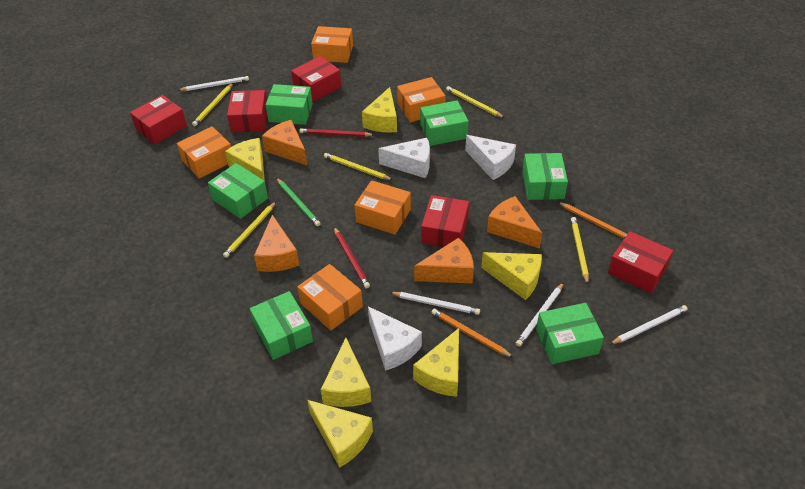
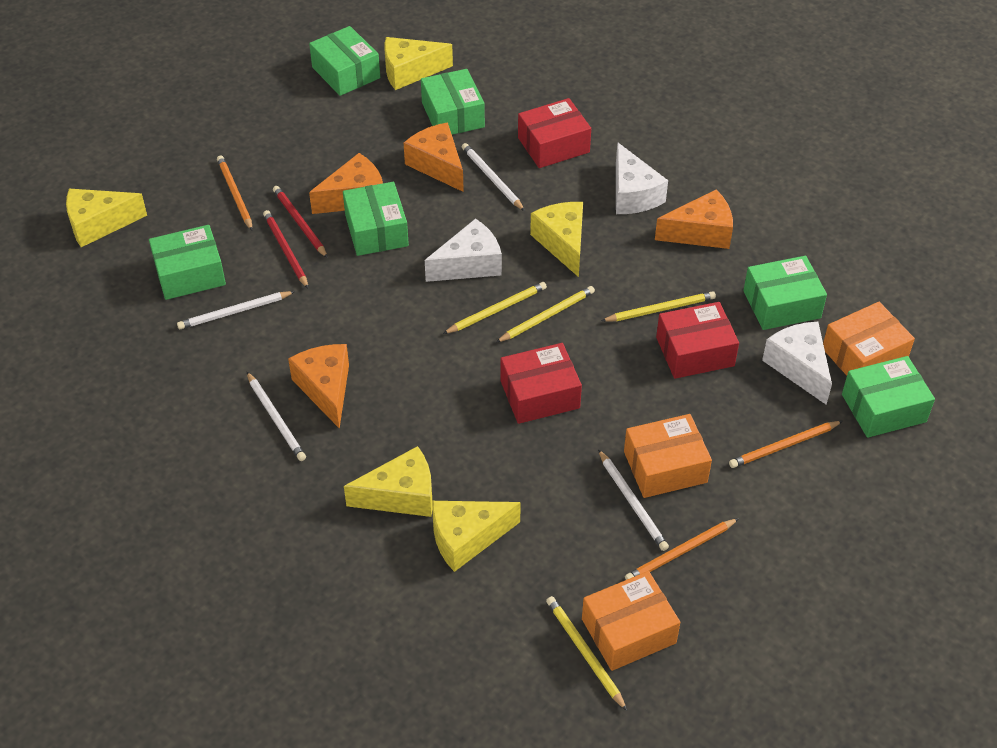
green pencil: 1 -> 0
orange box: 5 -> 3
orange pencil: 2 -> 3
red box: 5 -> 3
yellow cheese: 6 -> 5
yellow pencil: 5 -> 4

